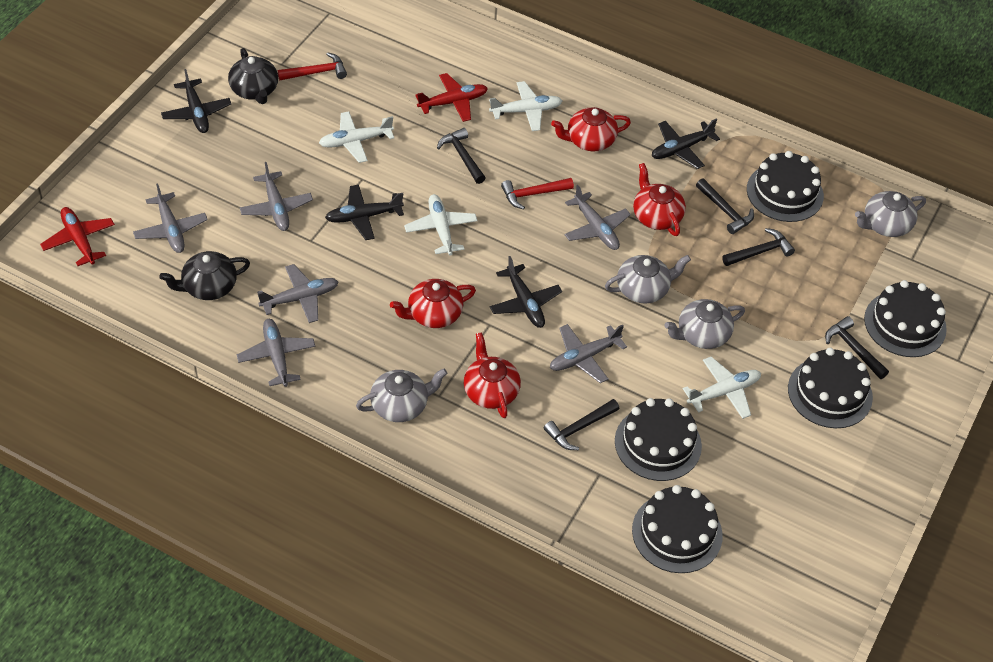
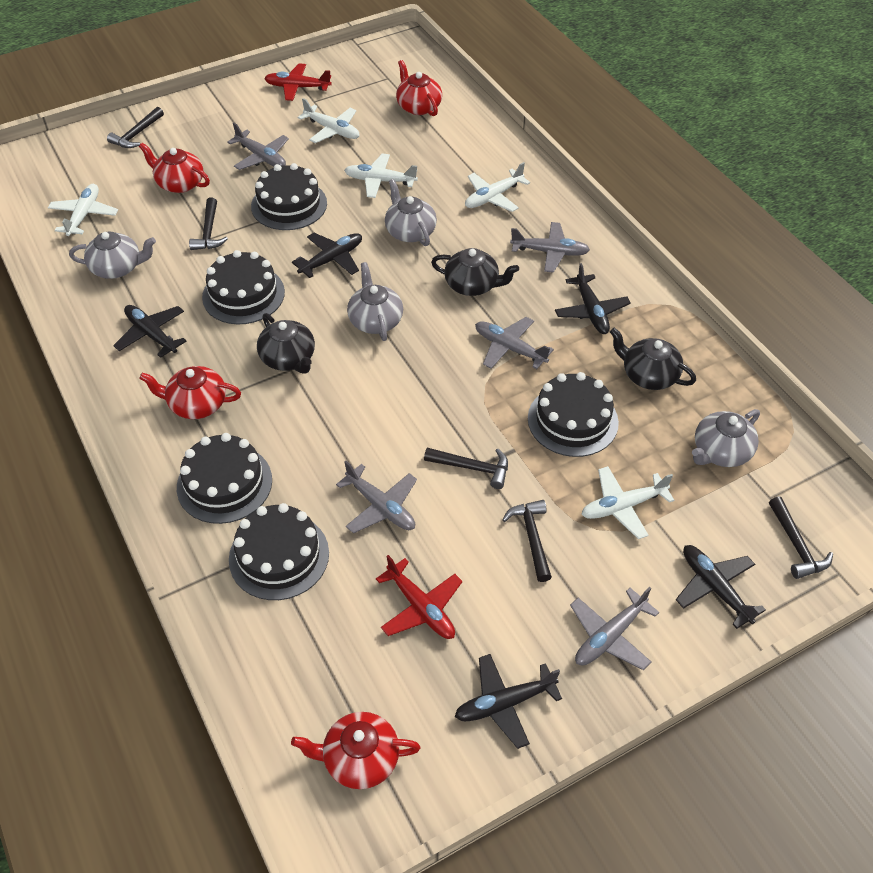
black plane: 4 -> 5
black teapot: 2 -> 3
grey plane: 6 -> 5
red hammer: 2 -> 0
white plane: 4 -> 5

